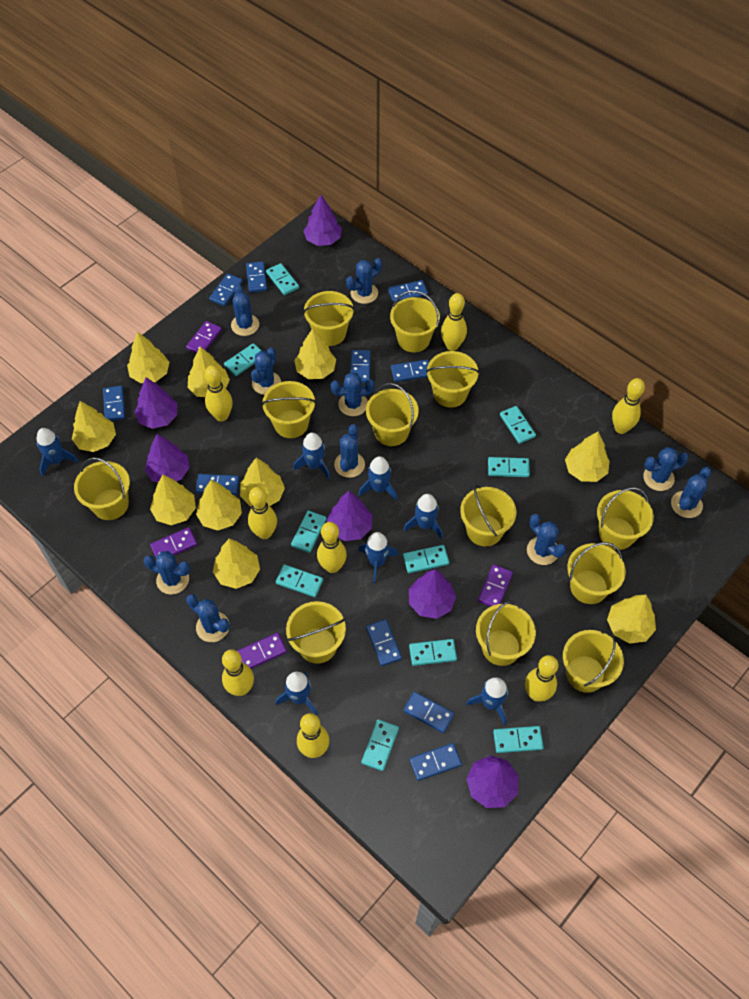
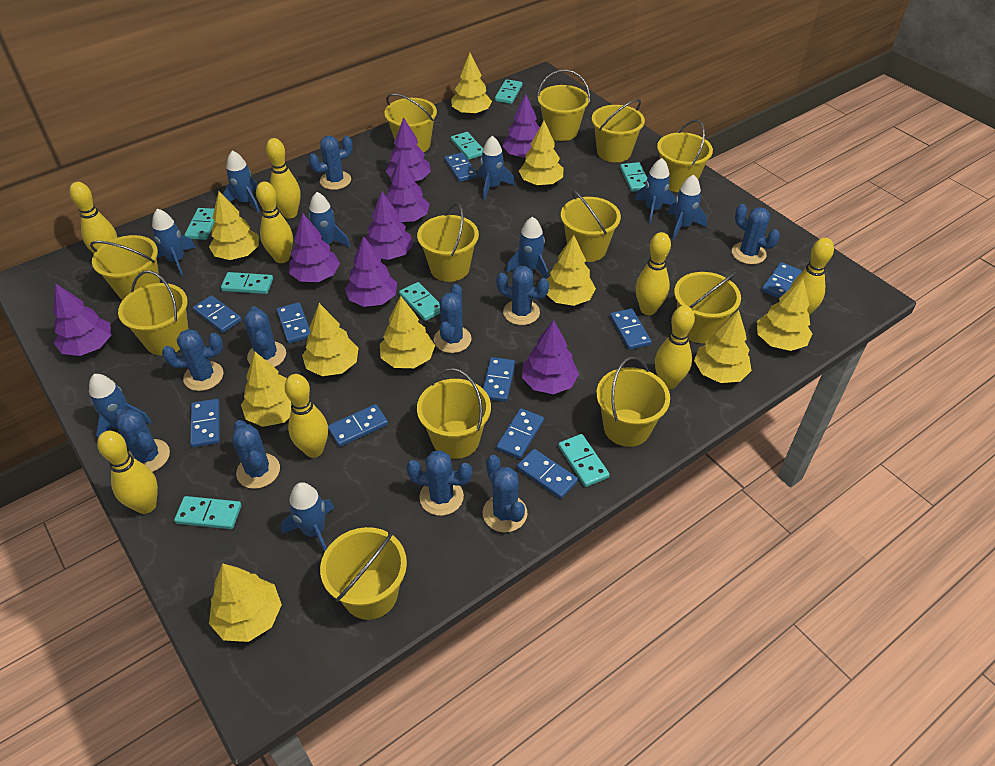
blue rocket: 7 -> 9
purple domino: 4 -> 0
purple tree: 6 -> 8
turquoise domino: 10 -> 8

